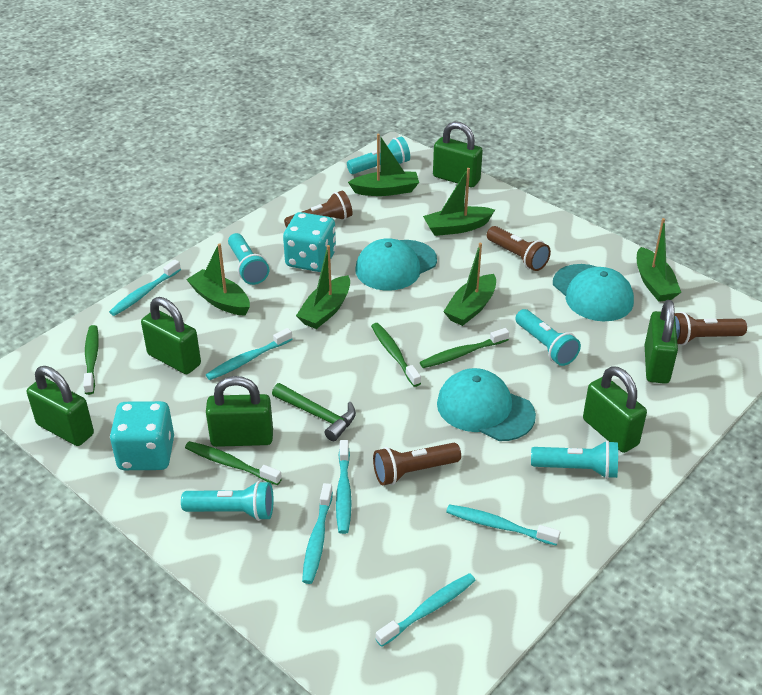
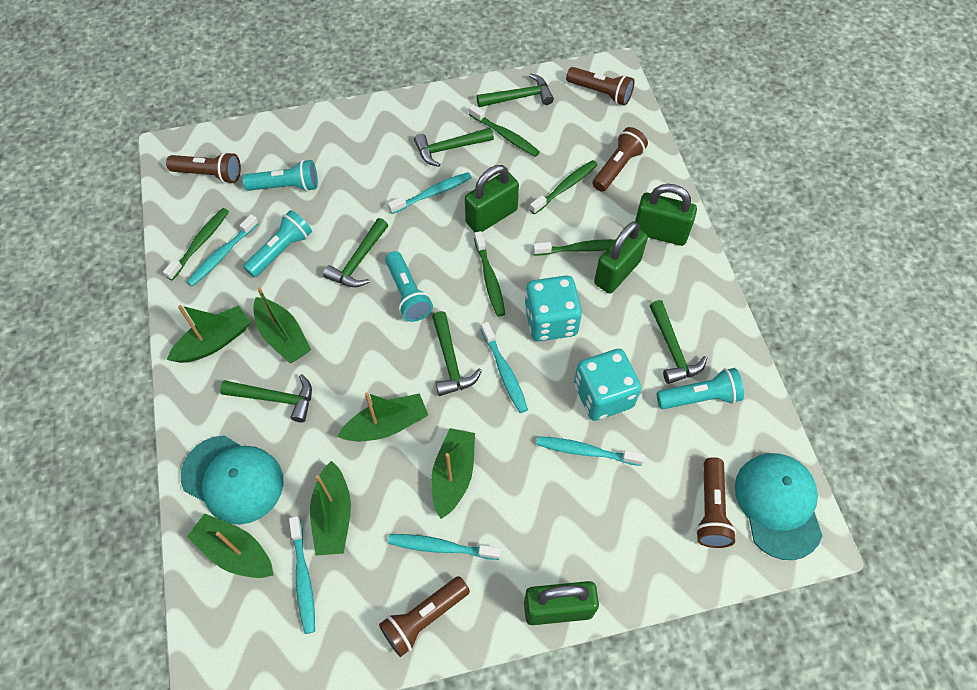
brown flashlight: 4 -> 5
green hammer: 1 -> 6
green padlock: 6 -> 4
green toothbrush: 4 -> 5
turquoise cap: 3 -> 2
turquoise flashlight: 5 -> 4

